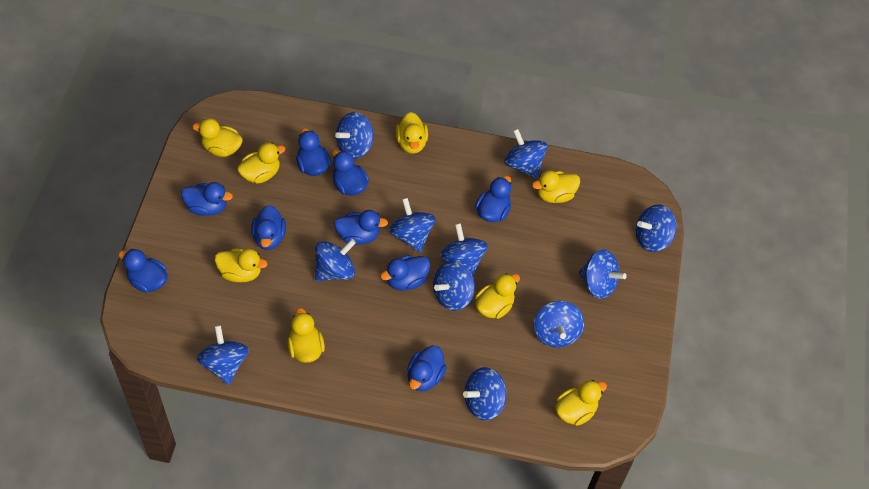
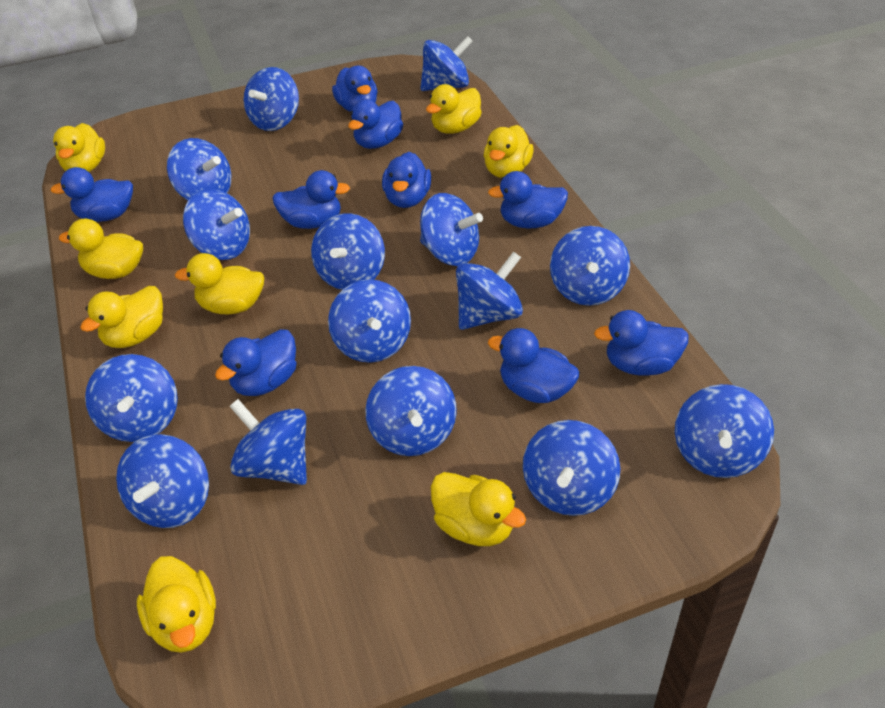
blue spinning top: 11 -> 15

